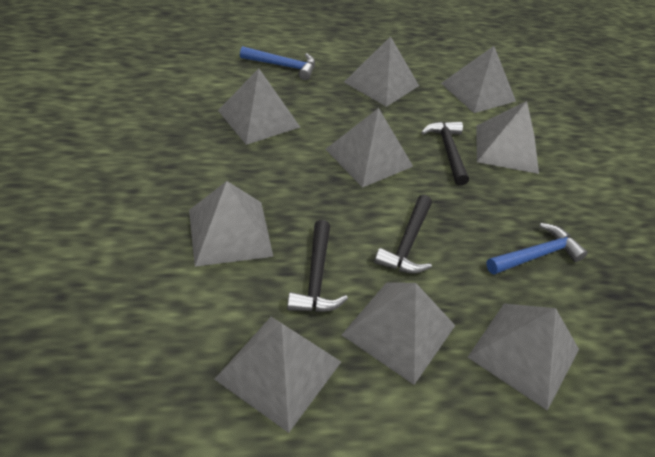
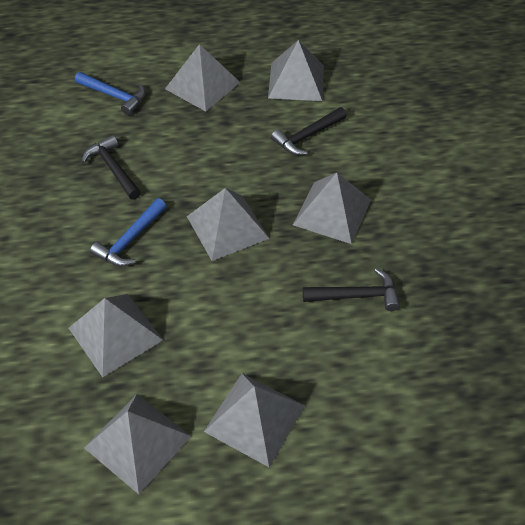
grey pyramid: 9 -> 7

